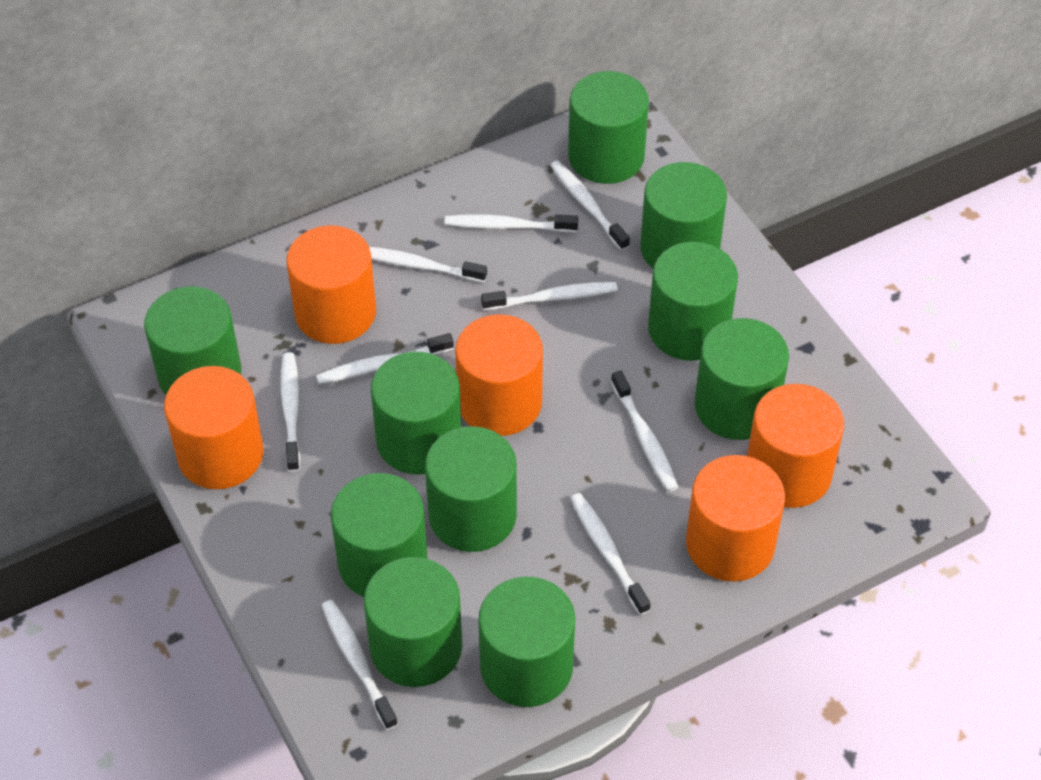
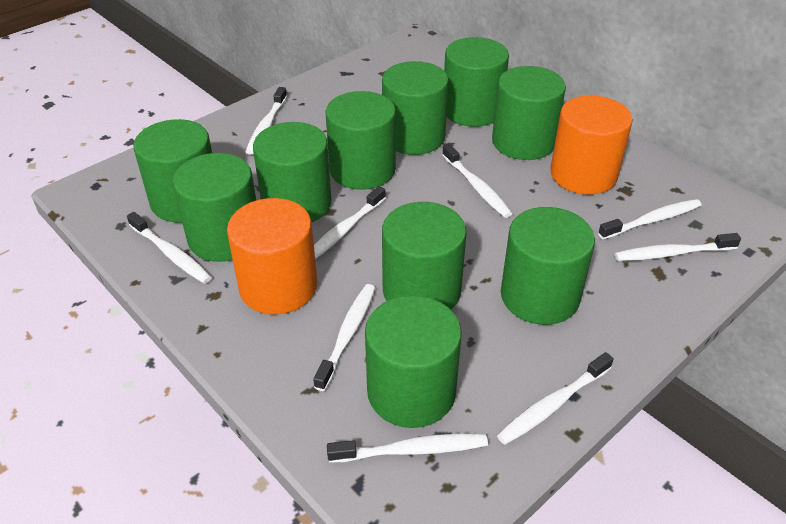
orange cylinder: 5 -> 2

